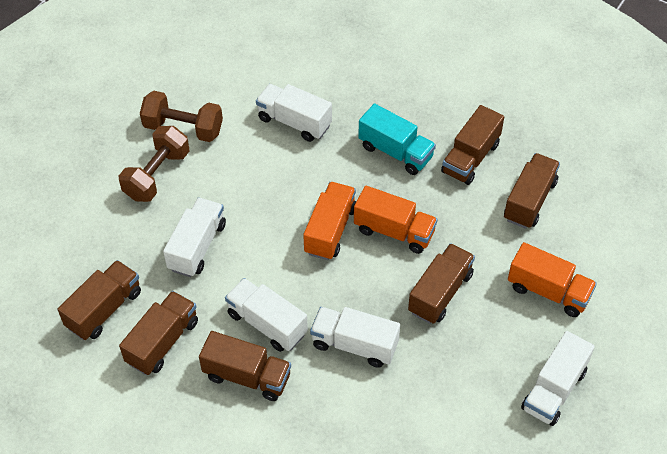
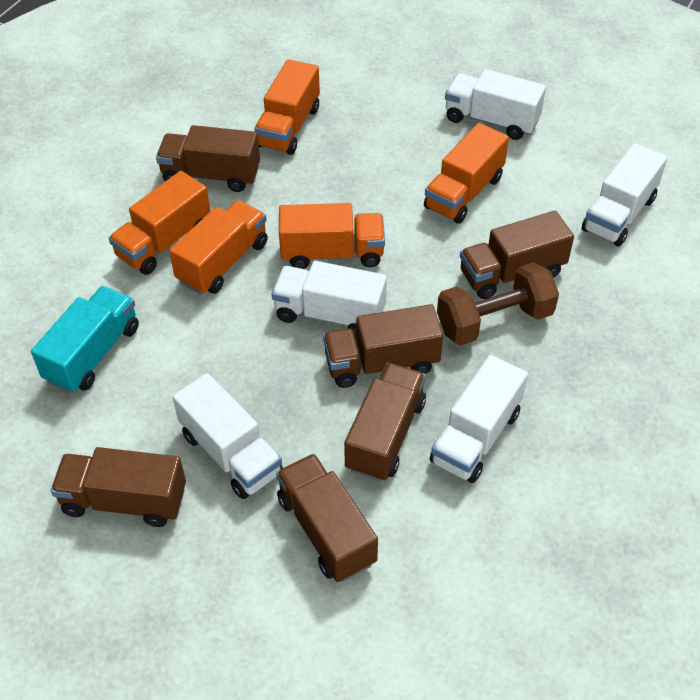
brown dumbbell: 2 -> 1
orange truck: 3 -> 5

